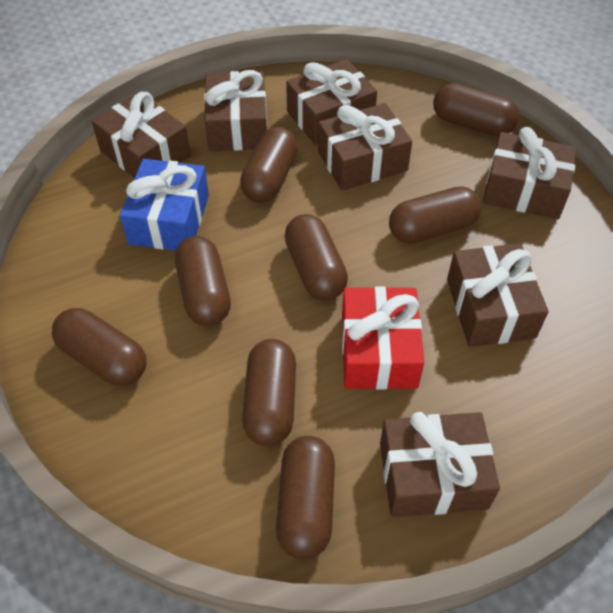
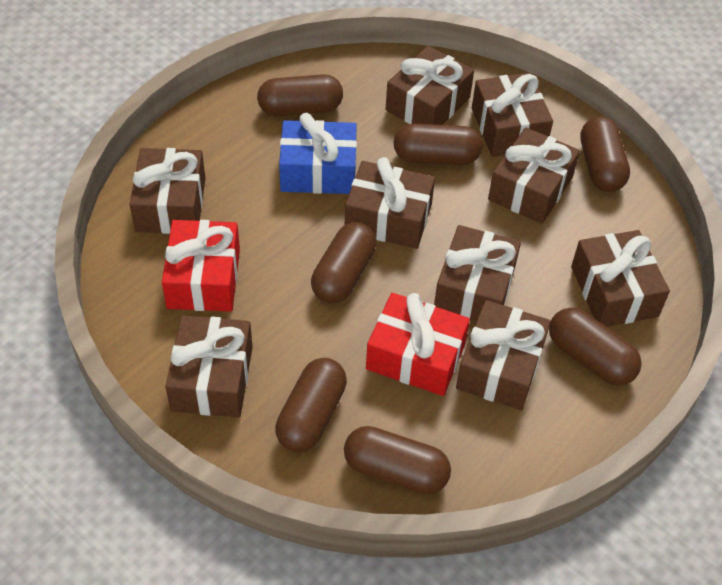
brown capsule: 8 -> 7
brown gift: 7 -> 9
red gift: 1 -> 2

